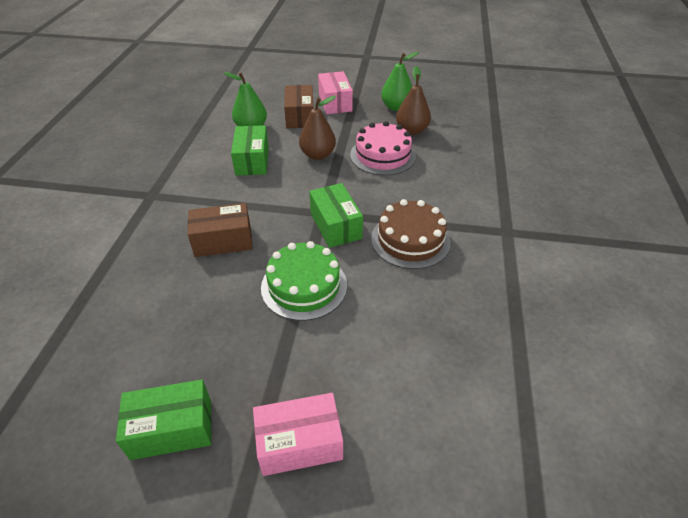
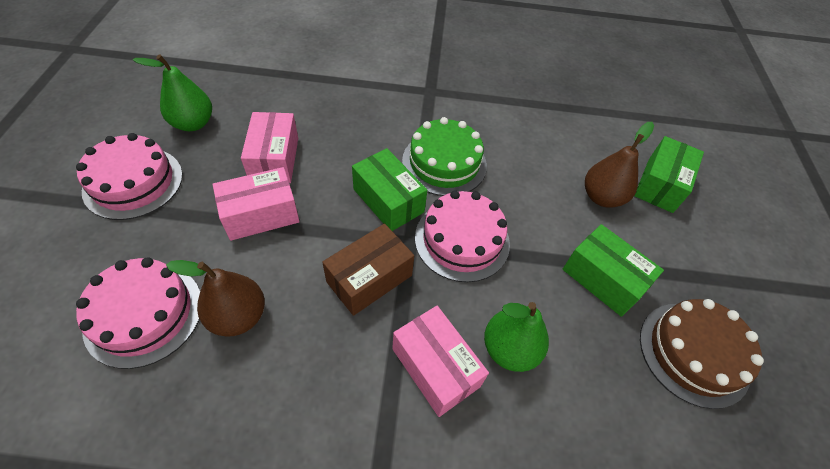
brown box: 2 -> 1
pink box: 2 -> 3
pink cake: 1 -> 3

